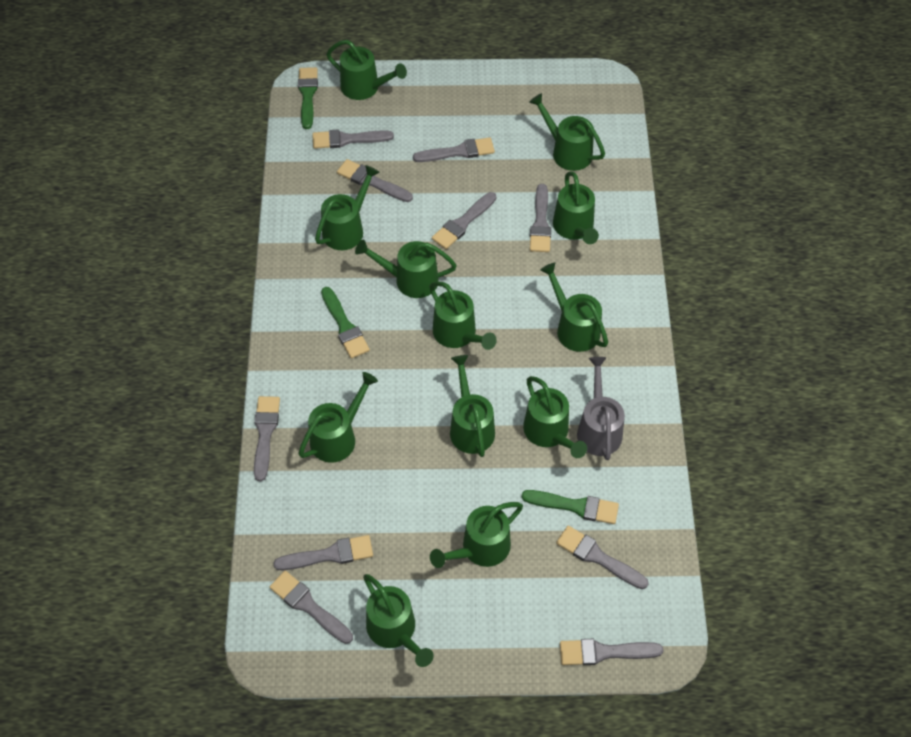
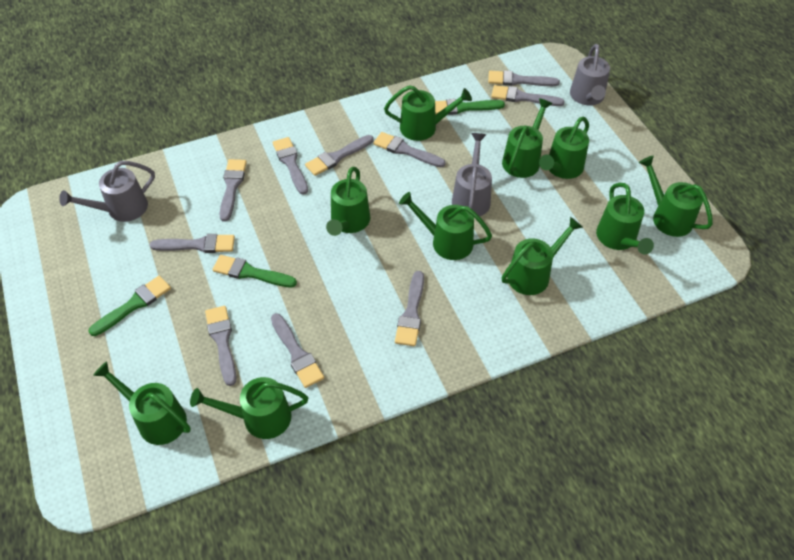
green watering can: 12 -> 10
grey watering can: 1 -> 3

